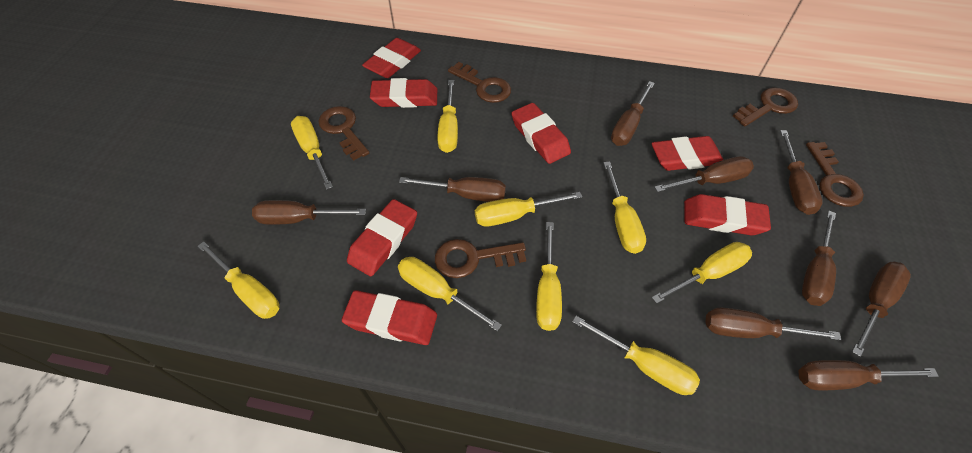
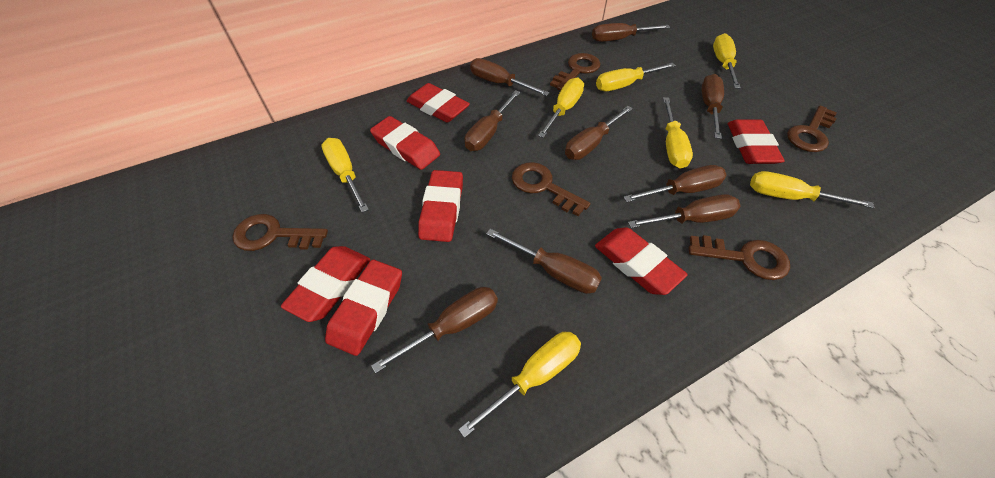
yellow screwdriver: 9 -> 7

